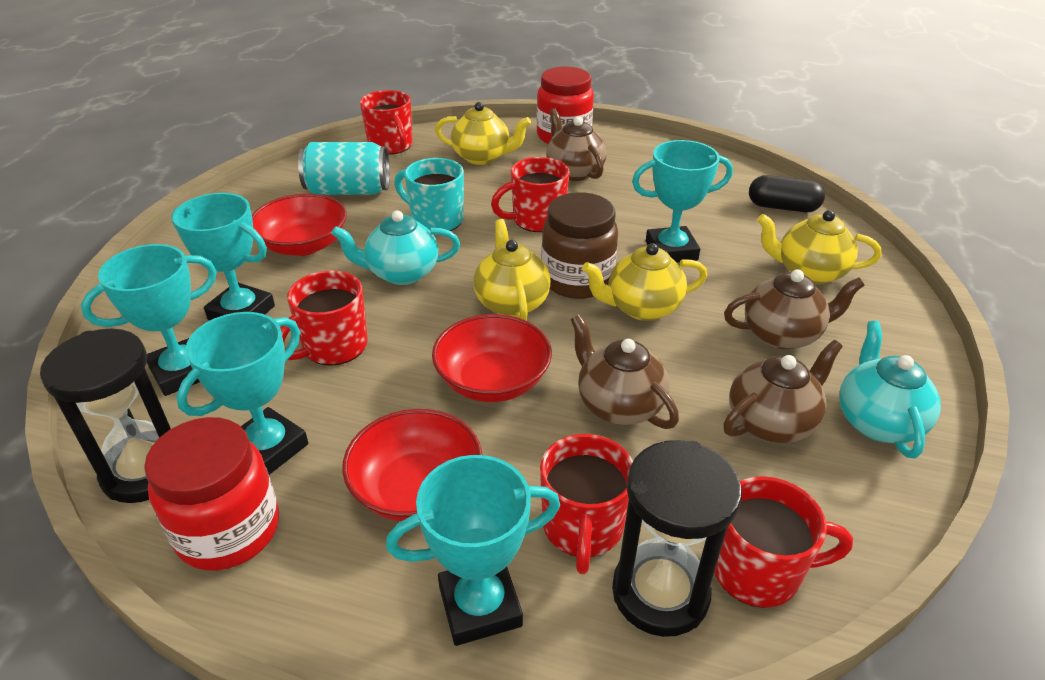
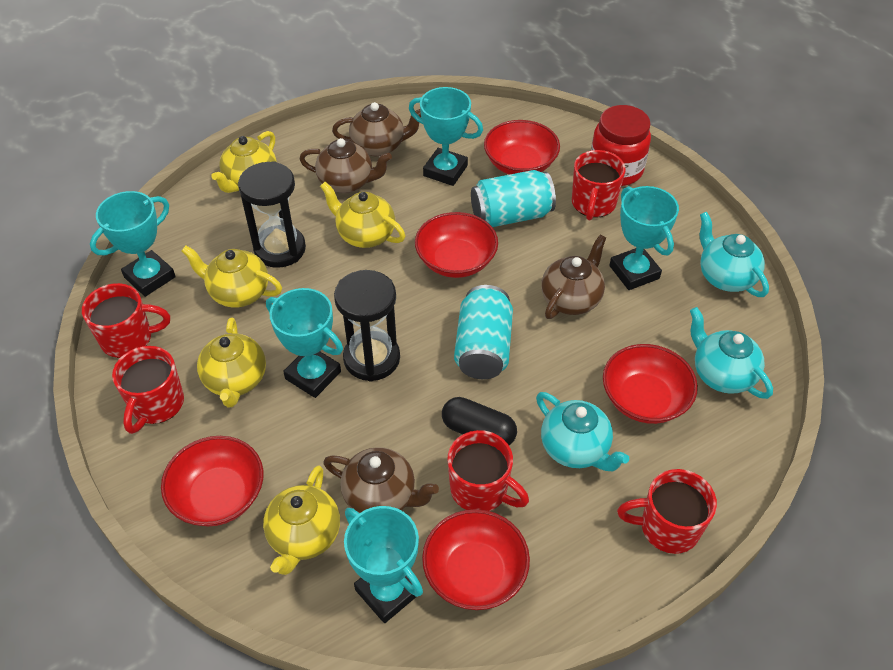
brown jar: 1 -> 0
red bowl: 3 -> 5
red jar: 2 -> 1
turquoise can: 1 -> 2
turquoise mug: 1 -> 0
turquoise teapot: 2 -> 3
yellow teapot: 4 -> 5

